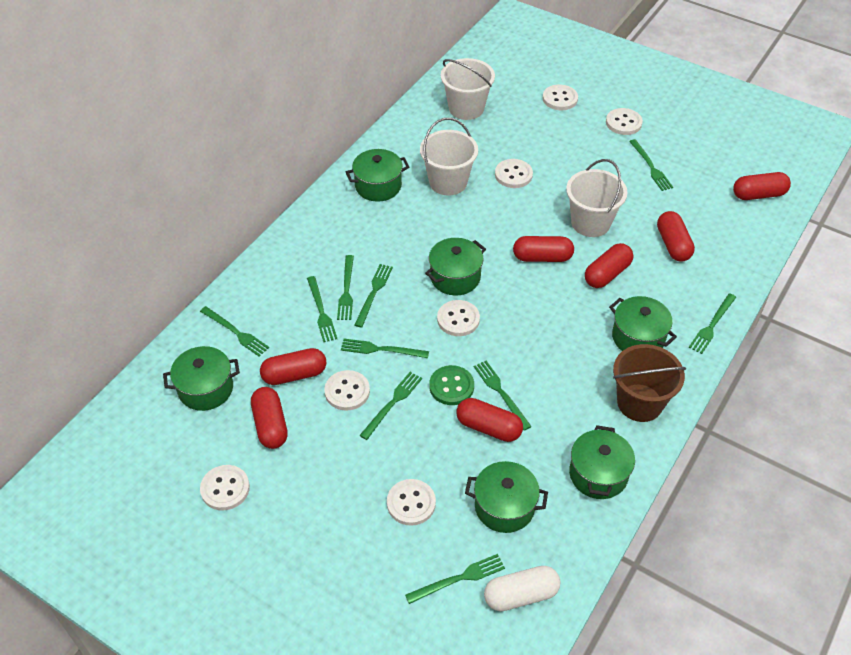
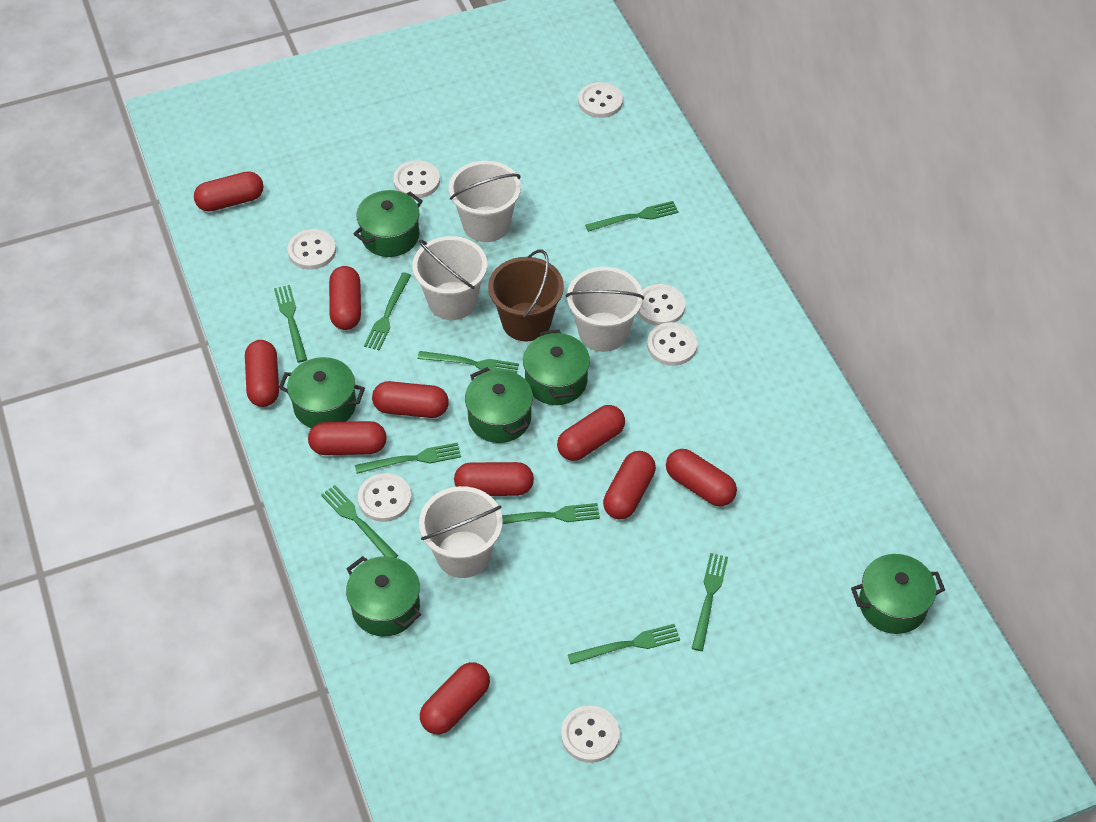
green button: 1 -> 0
green fork: 10 -> 9
red capsule: 7 -> 10
white bucket: 3 -> 4
white capsule: 1 -> 0

